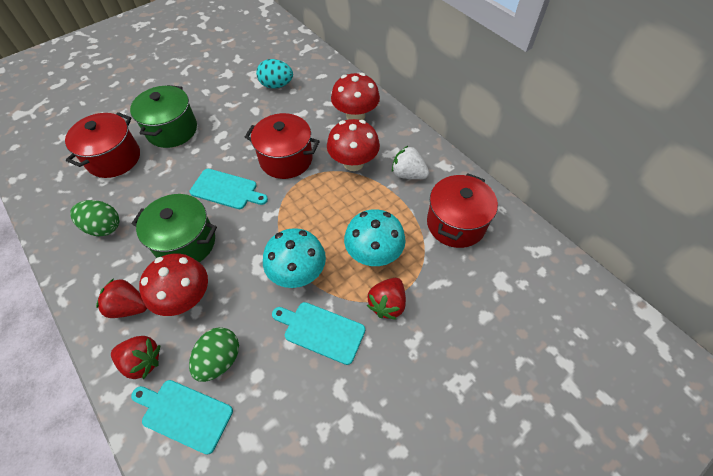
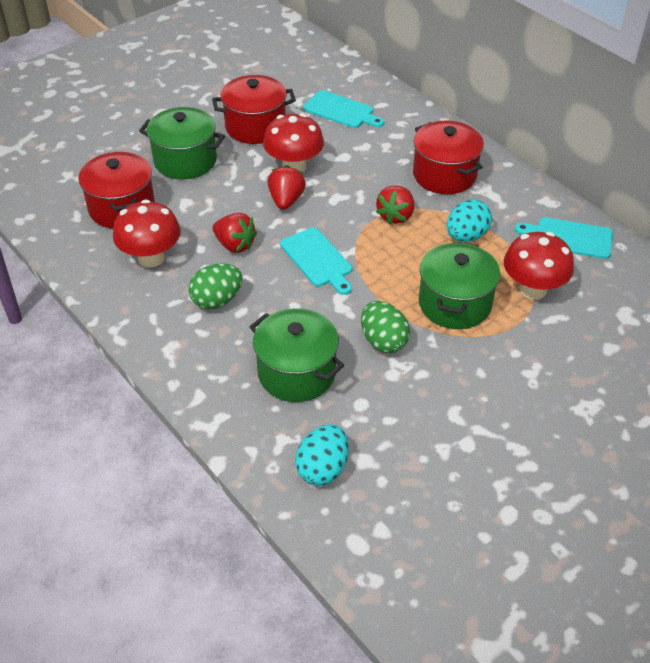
green pot: 2 -> 3
turquoise egg: 1 -> 2
turquoise mushroom: 2 -> 0
white strawberry: 1 -> 0

